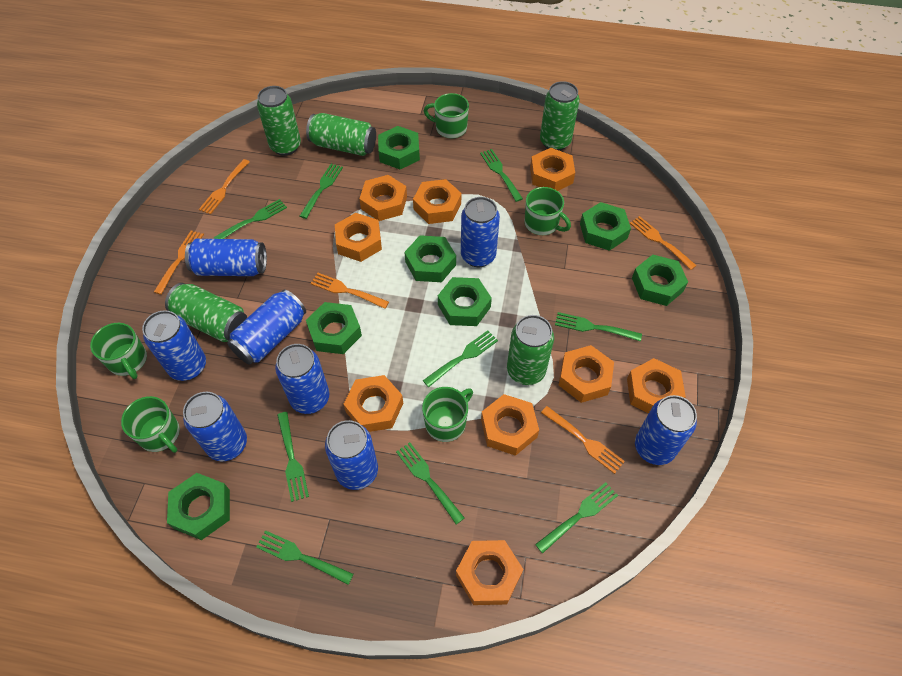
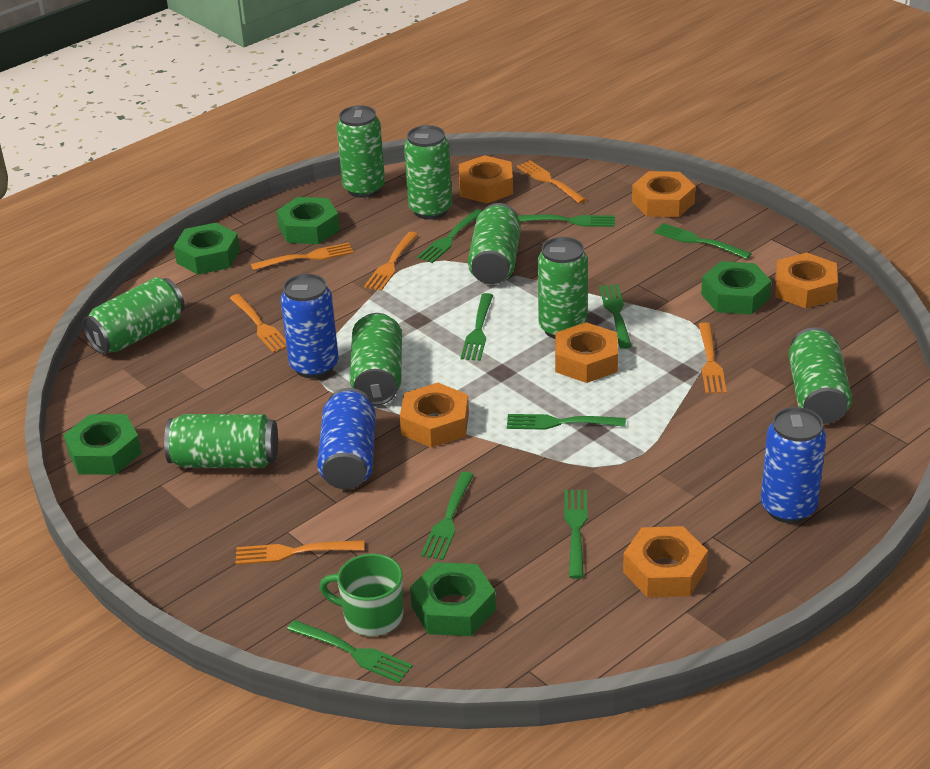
blue can: 8 -> 3
green can: 5 -> 8
green mug: 5 -> 1
green nut: 7 -> 5
orange fork: 5 -> 6
orange nut: 9 -> 6

